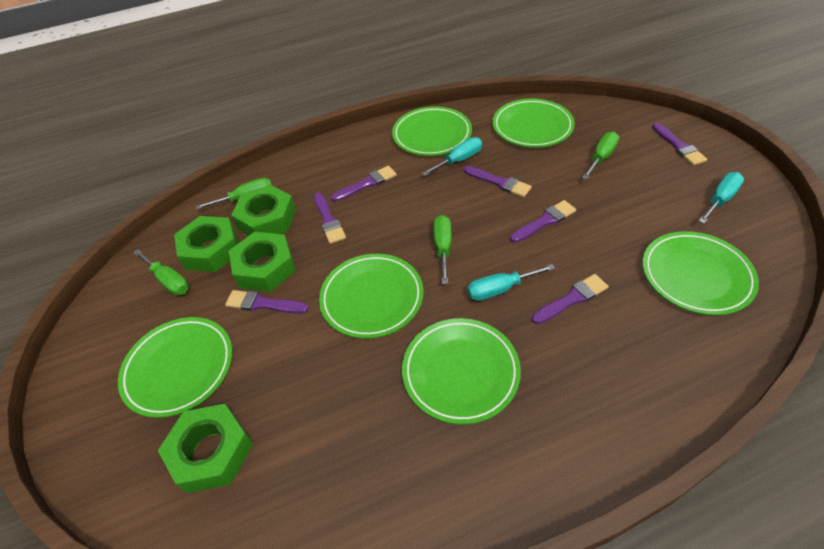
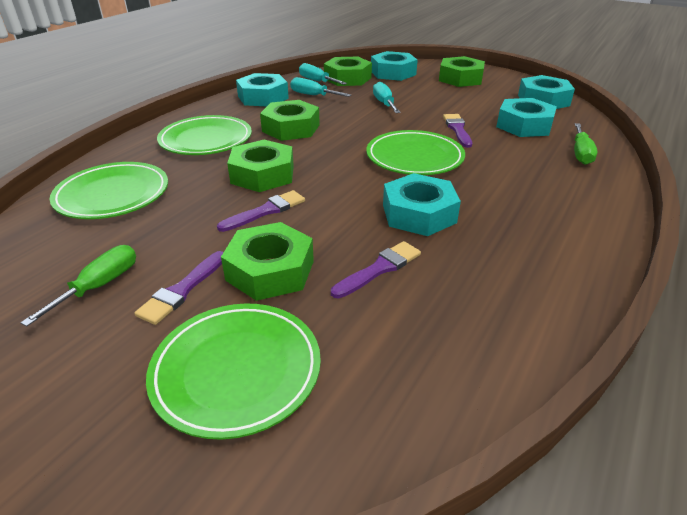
green nut: 4 -> 5
green plate: 6 -> 4
green screwdriver: 4 -> 2
purple brush: 7 -> 4
turquoise nut: 0 -> 5

